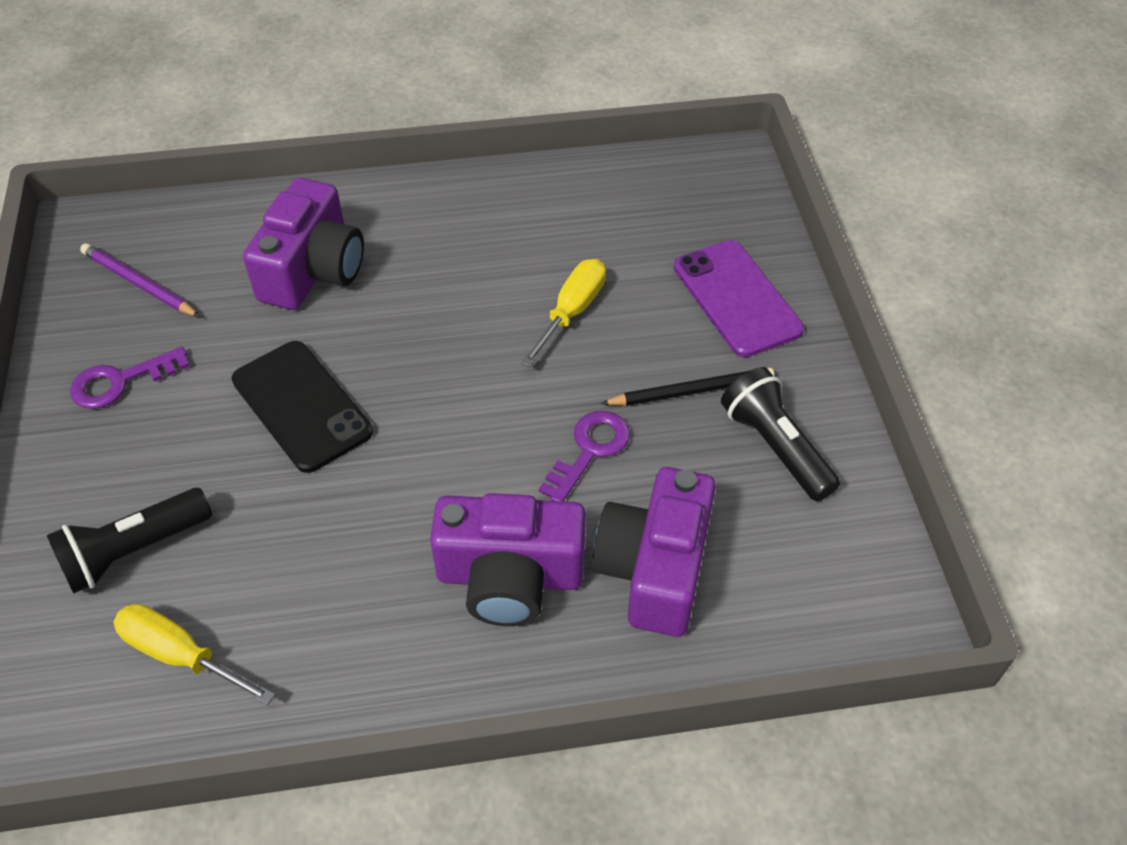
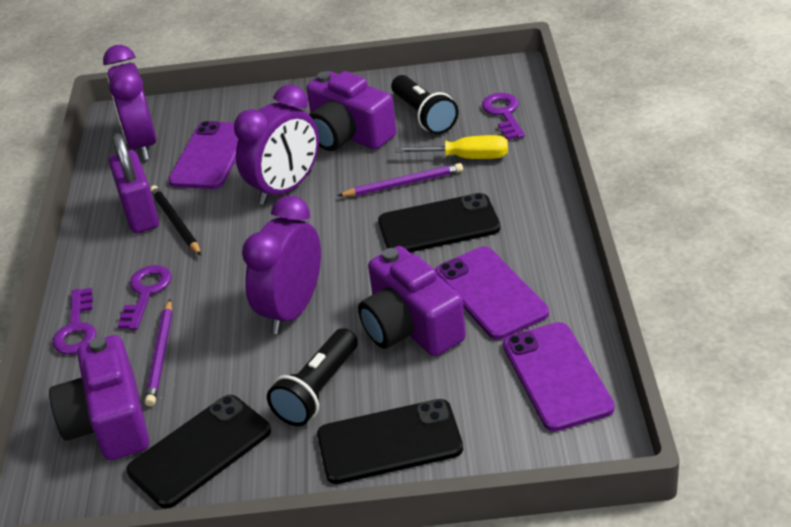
black phone: 1 -> 3
purple clock: 0 -> 3
purple key: 2 -> 3
purple padlock: 0 -> 1
purple pencil: 1 -> 2
purple phone: 1 -> 3
yellow screwdriver: 2 -> 1

